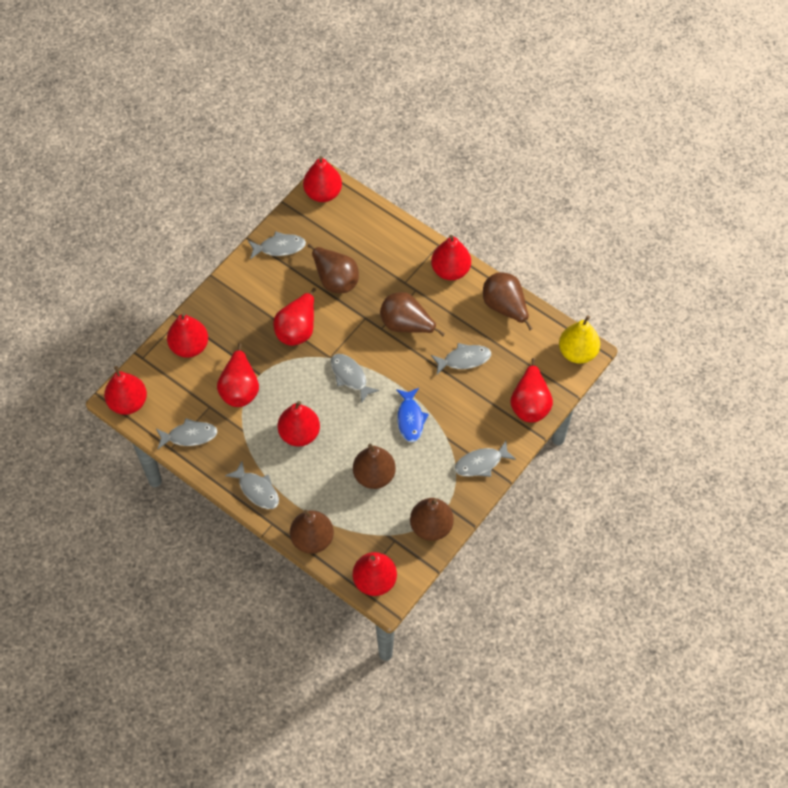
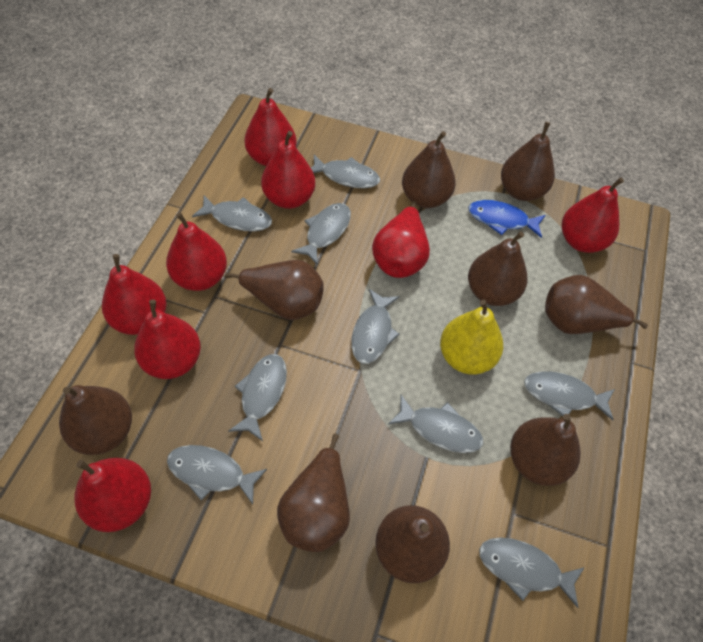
brown pear: 6 -> 9
grey fish: 6 -> 9
red pear: 9 -> 8

